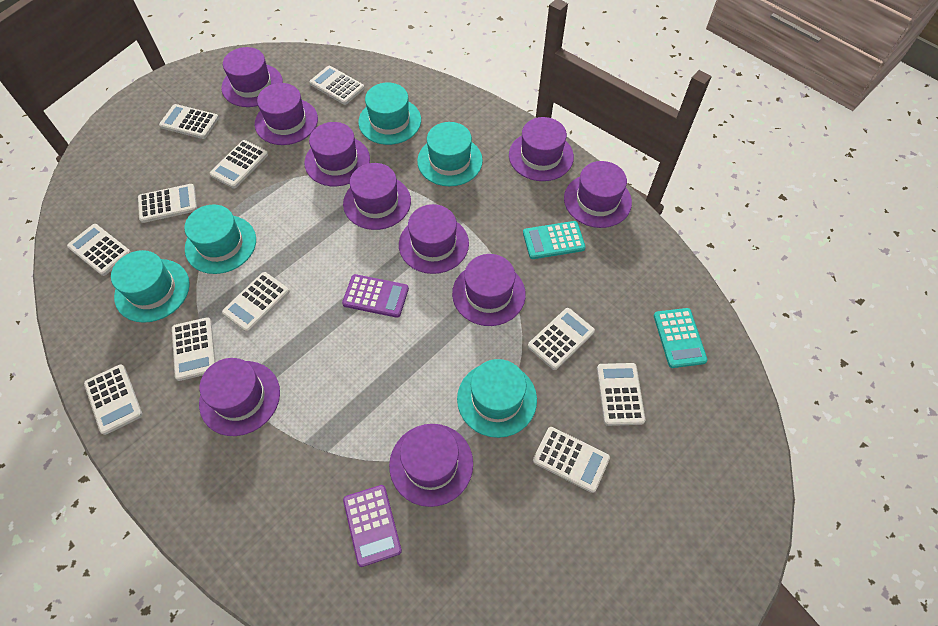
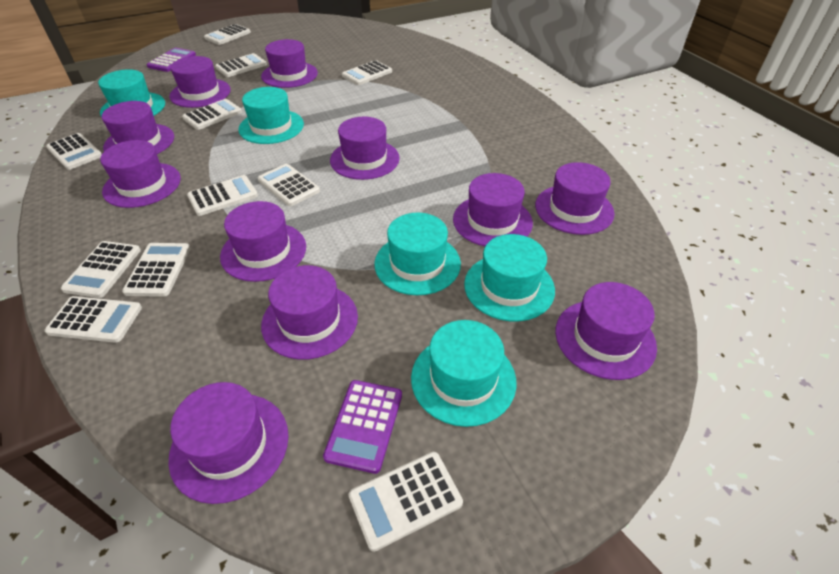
purple hat: 10 -> 11
turquoise calculator: 2 -> 0

